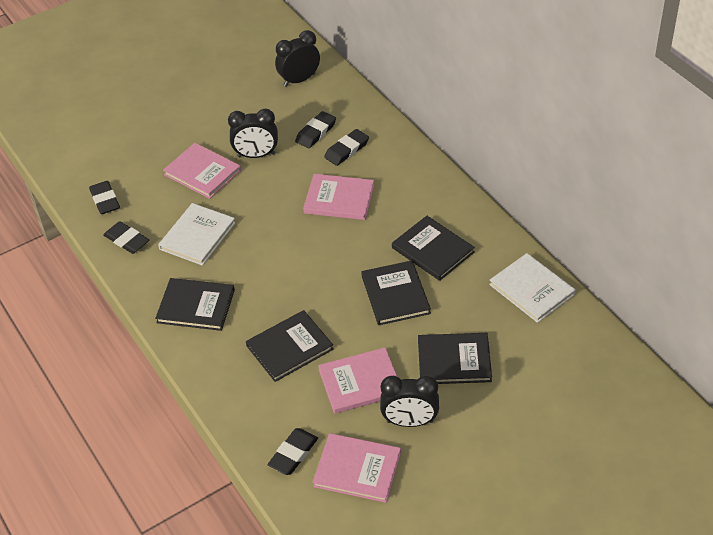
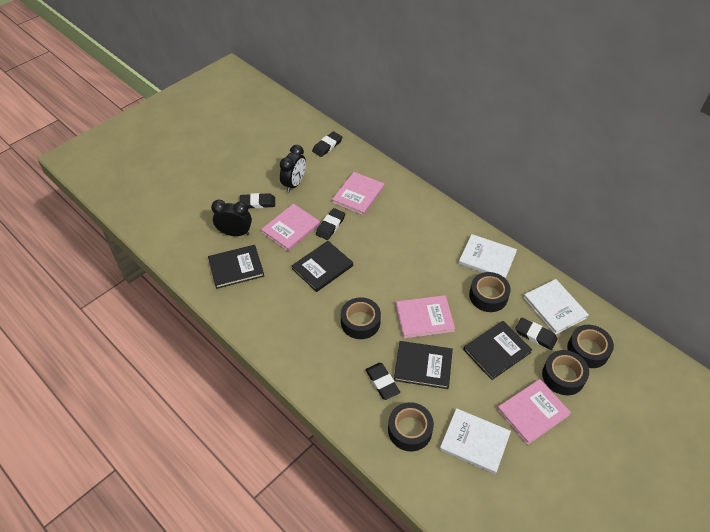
black book: 5 -> 4
black clock: 3 -> 2
black tape: 0 -> 5
white book: 2 -> 3

